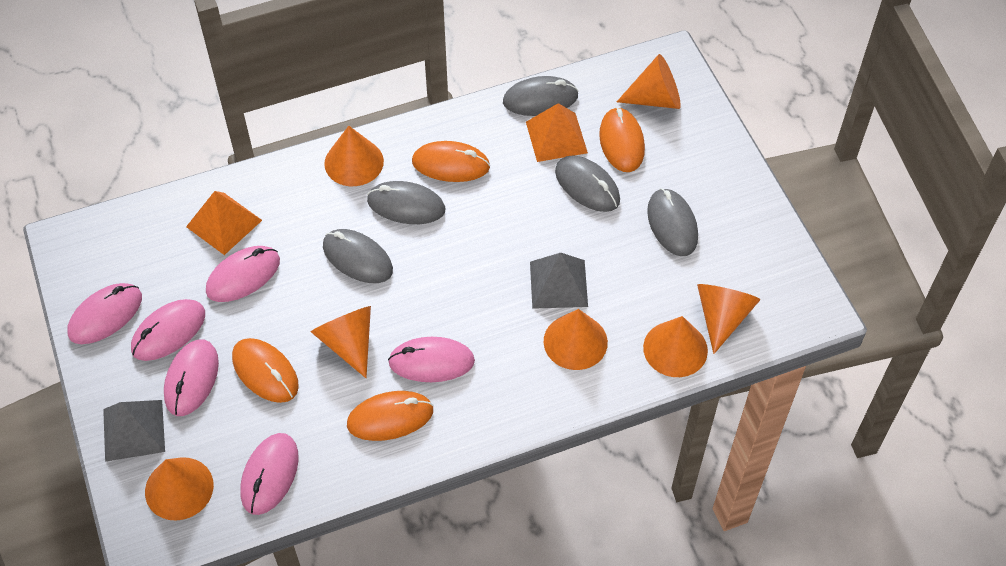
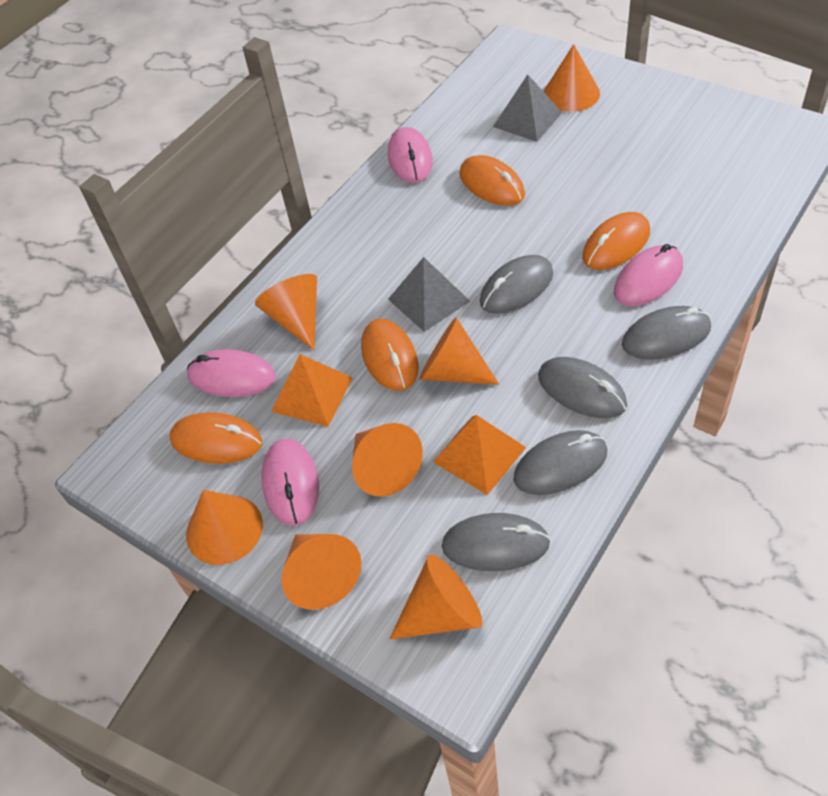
pink mouse: 6 -> 4

